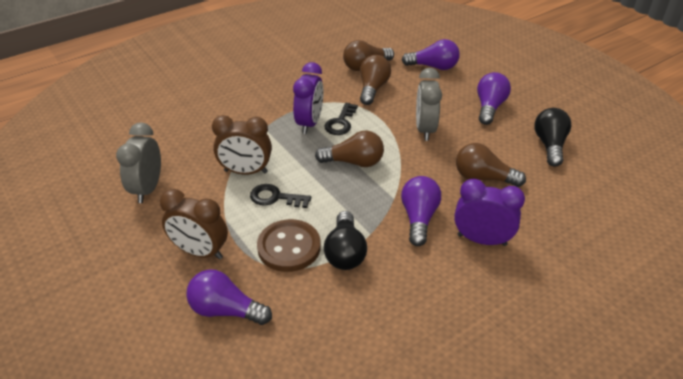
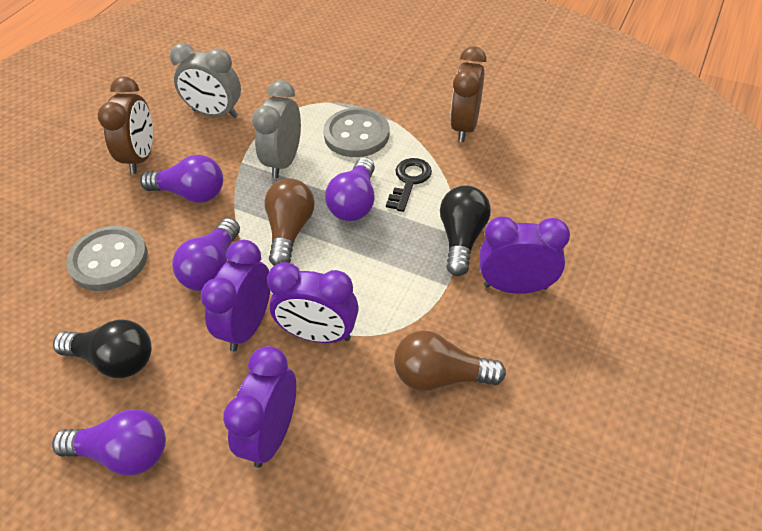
black key: 2 -> 1
brown button: 1 -> 0
brown light bulb: 4 -> 2
grey button: 0 -> 2
purple clock: 2 -> 4

